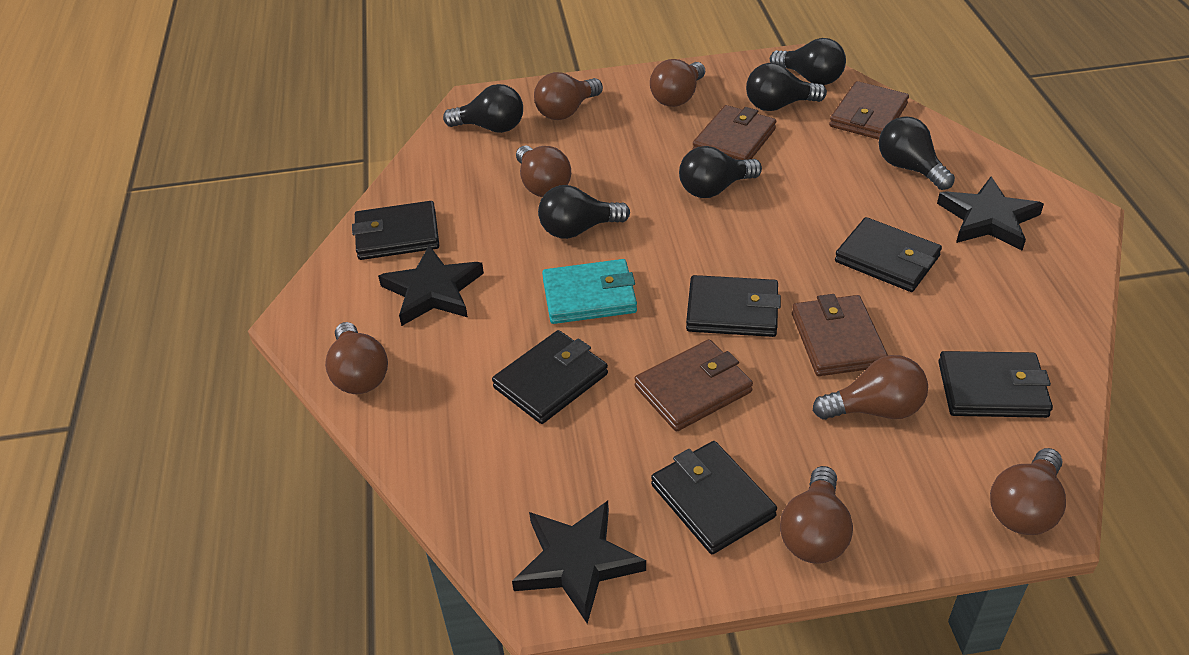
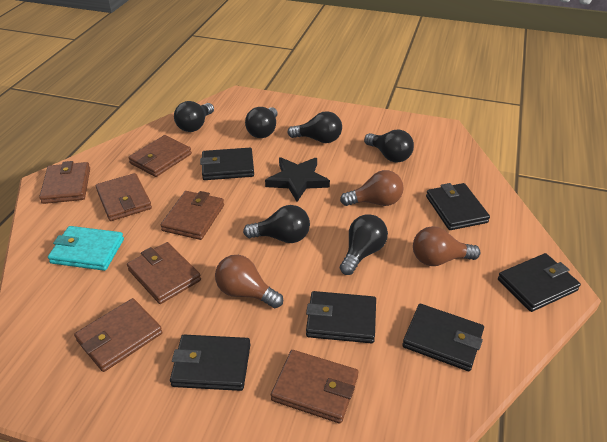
black star: 3 -> 1
brown light bulb: 7 -> 3
brown wallet: 4 -> 7

